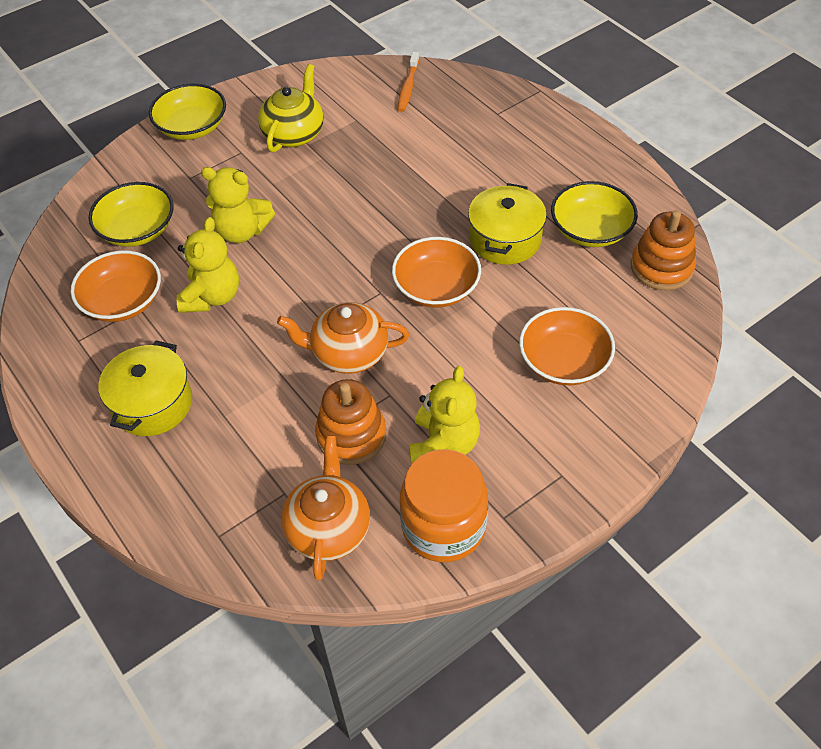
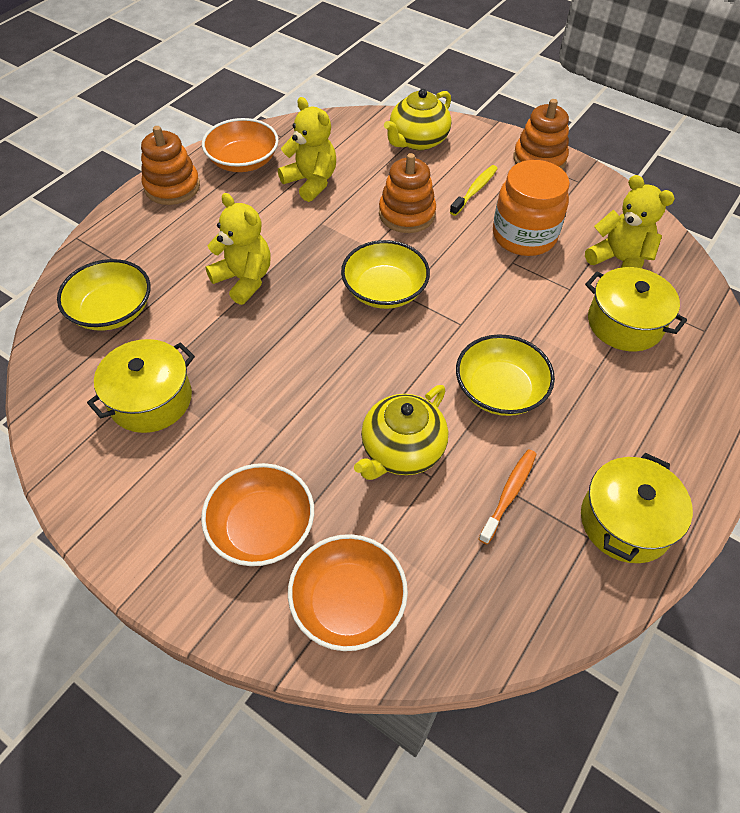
orange stacking toy: 2 -> 3
orange teapot: 2 -> 0
yellow pot: 2 -> 3
yellow teapot: 1 -> 2
yellow toothbrush: 0 -> 1

